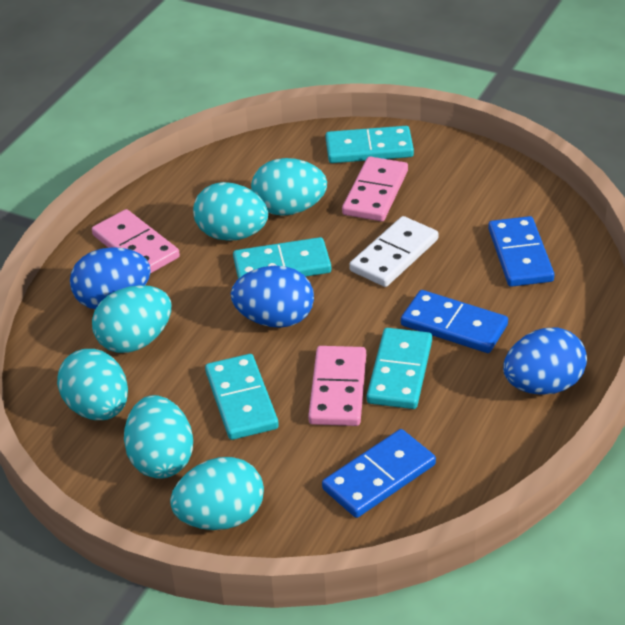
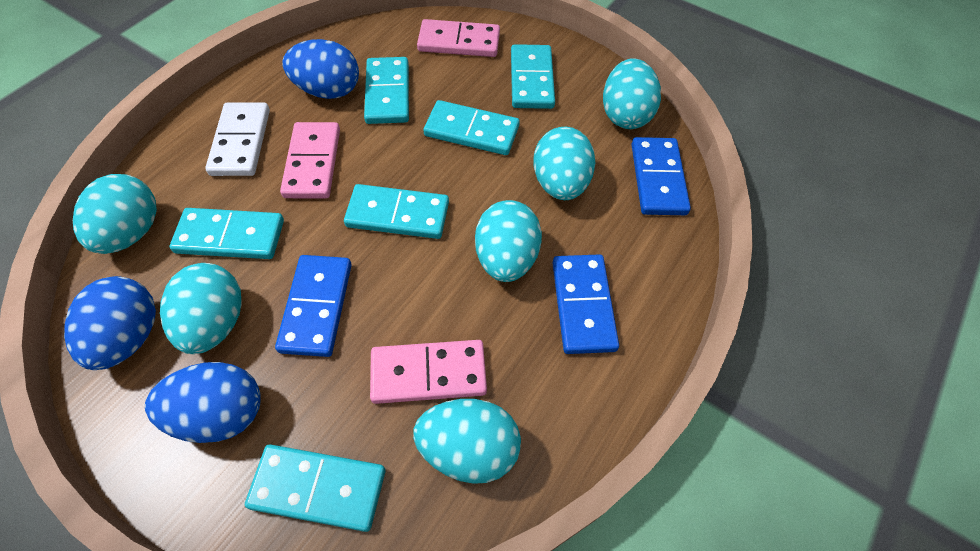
turquoise domino: 4 -> 6

